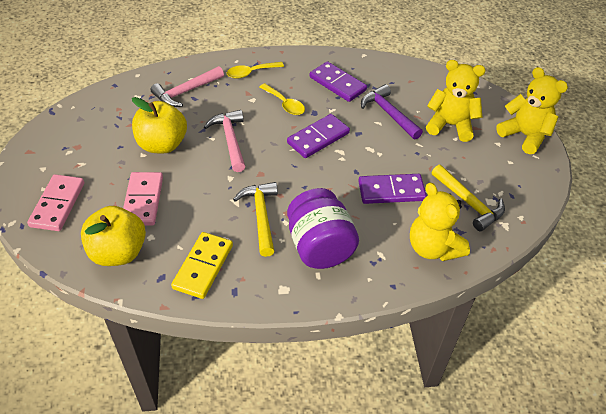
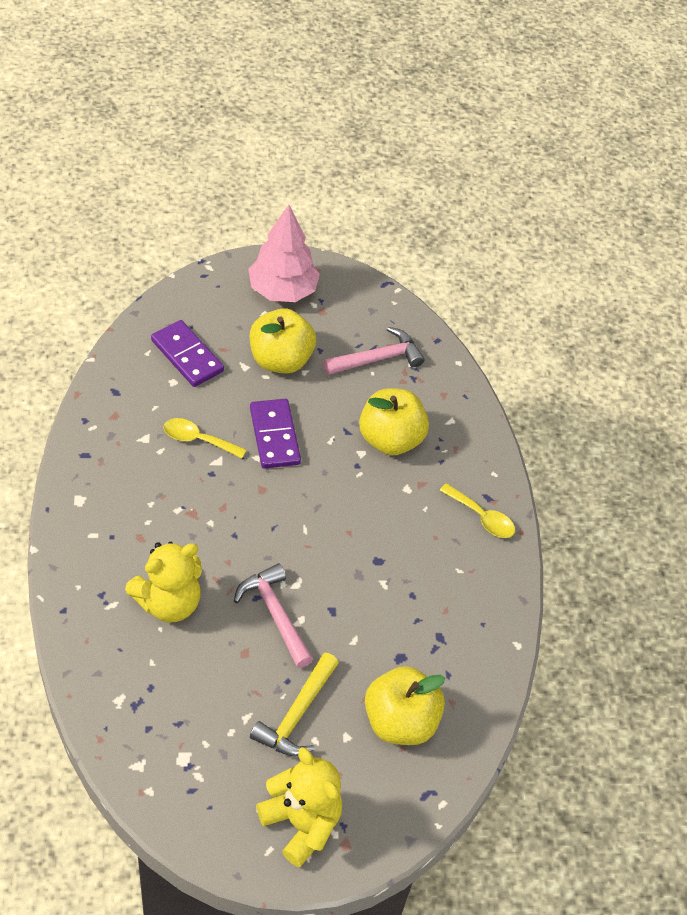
pink domino: 2 -> 0
pink tree: 0 -> 1
purple domino: 3 -> 2
purple hammer: 1 -> 0
purple jar: 1 -> 0
yellow apple: 2 -> 3
yellow domino: 1 -> 0
yellow hammer: 2 -> 1
yellow teddy bear: 3 -> 2

